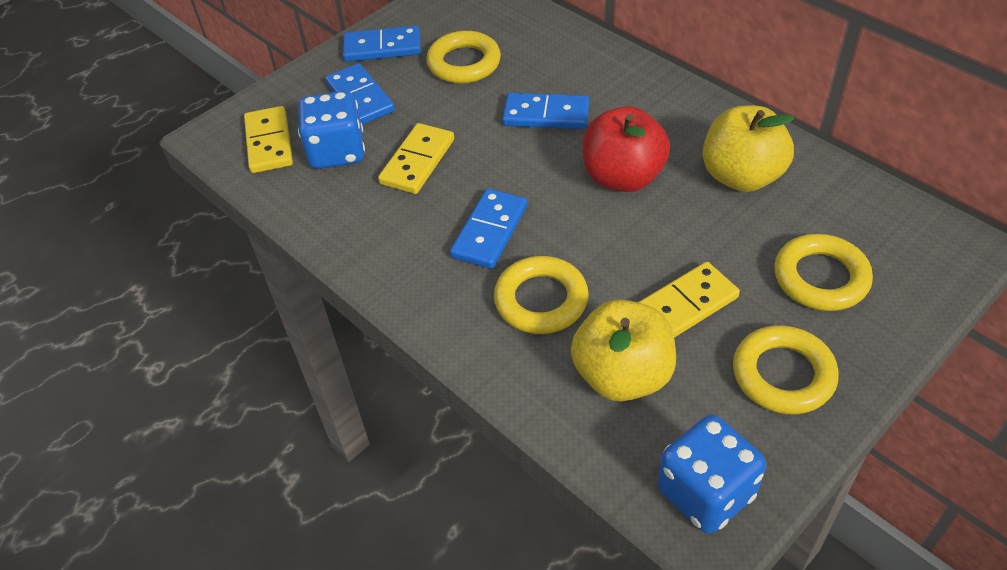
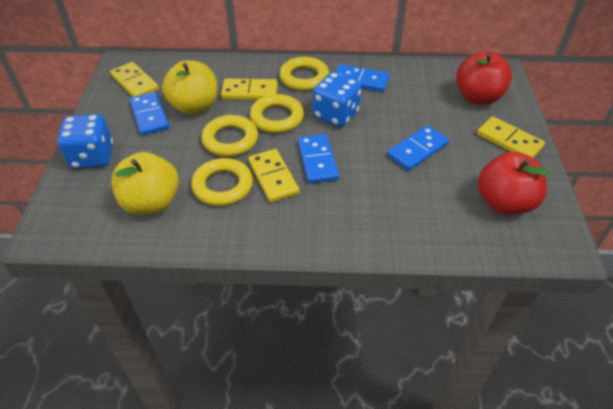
red apple: 1 -> 2
yellow domino: 3 -> 4

